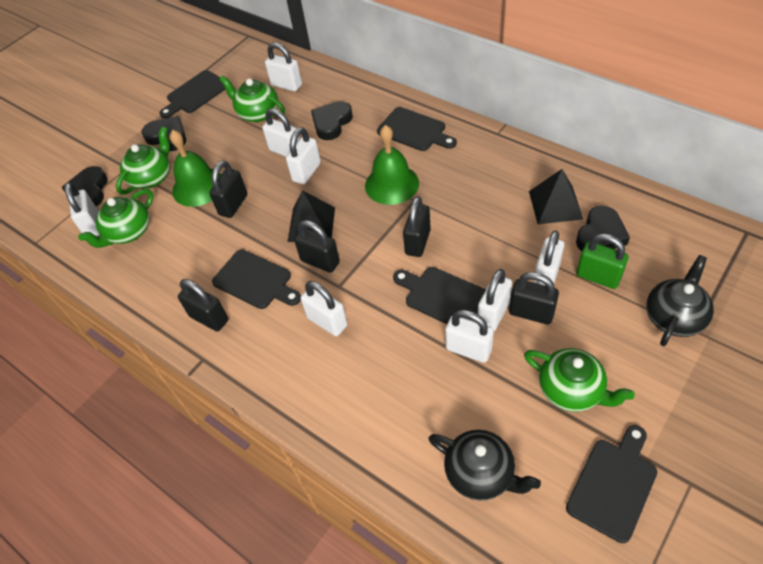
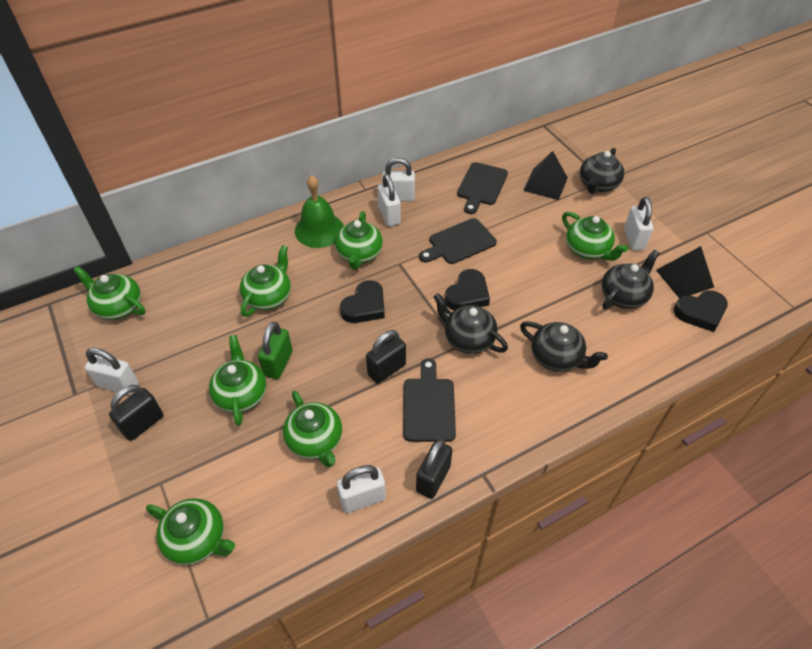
black cutting board: 5 -> 3
black heart: 4 -> 3
black padlock: 5 -> 3
black teapot: 2 -> 4
green bell: 2 -> 1
green teapot: 4 -> 7
white padlock: 8 -> 5

